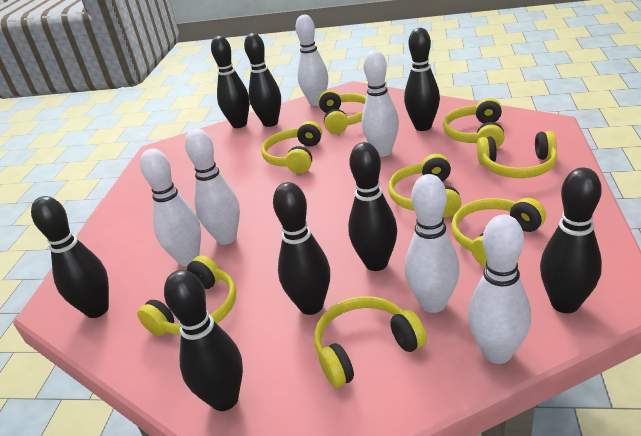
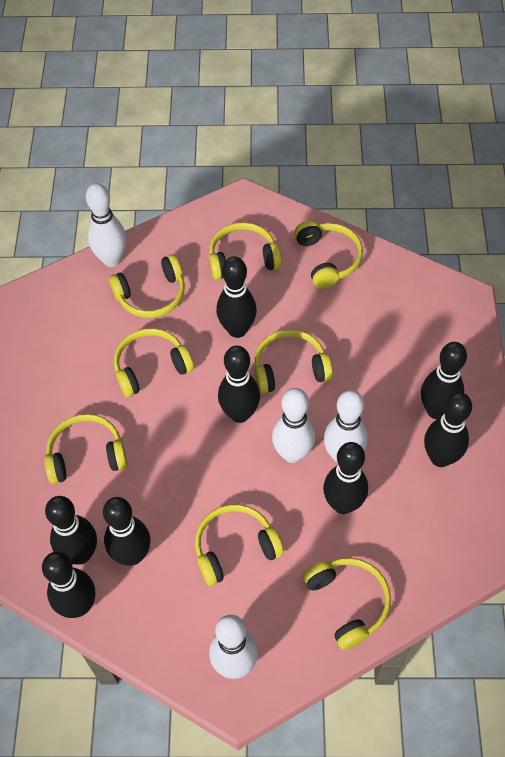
white bowling pin: 6 -> 4

